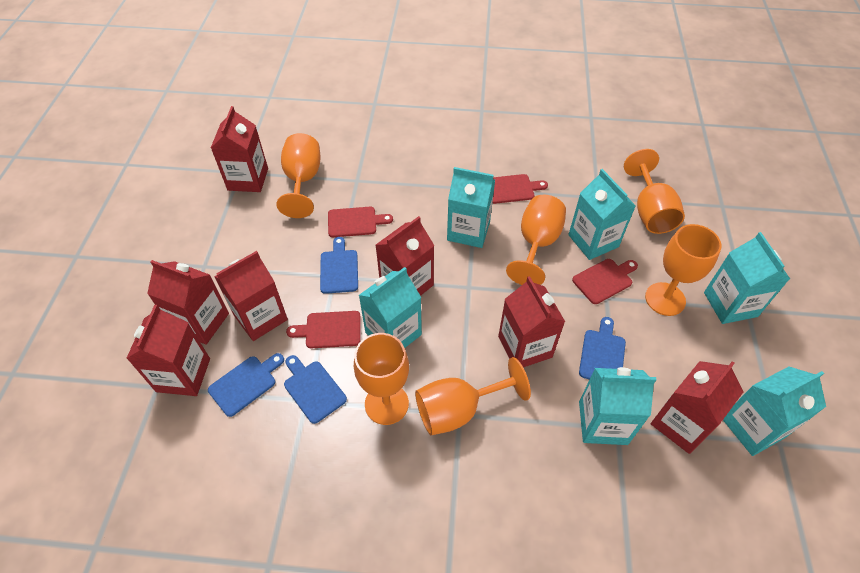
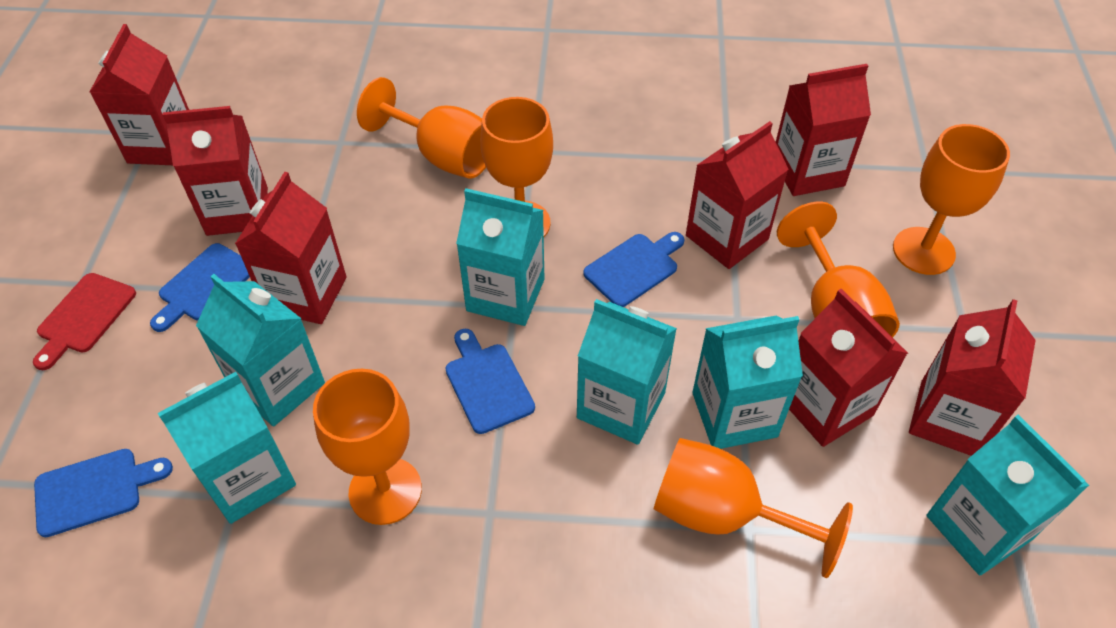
red cutting board: 4 -> 1

